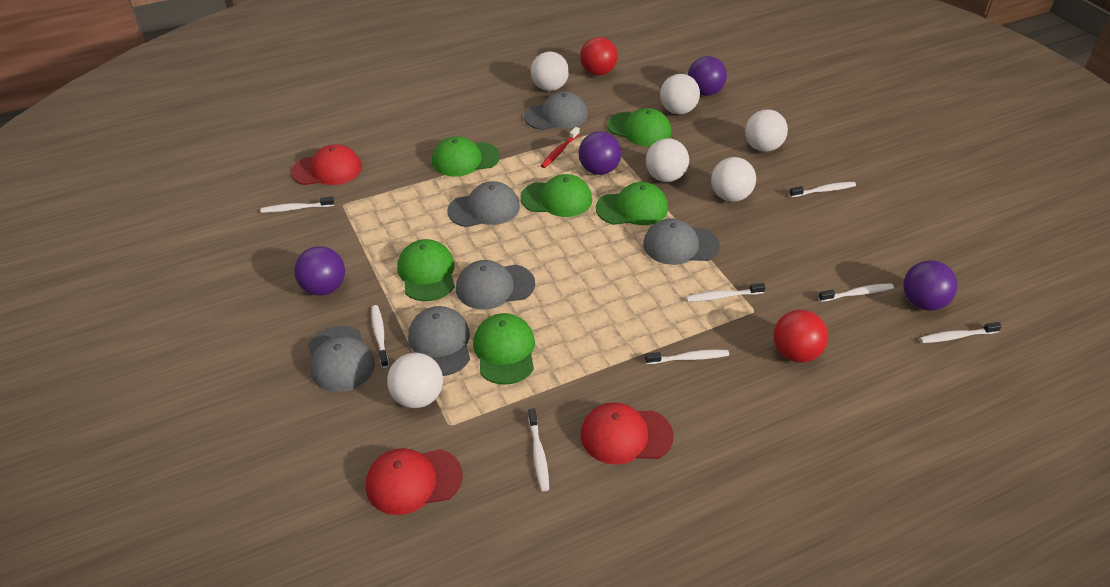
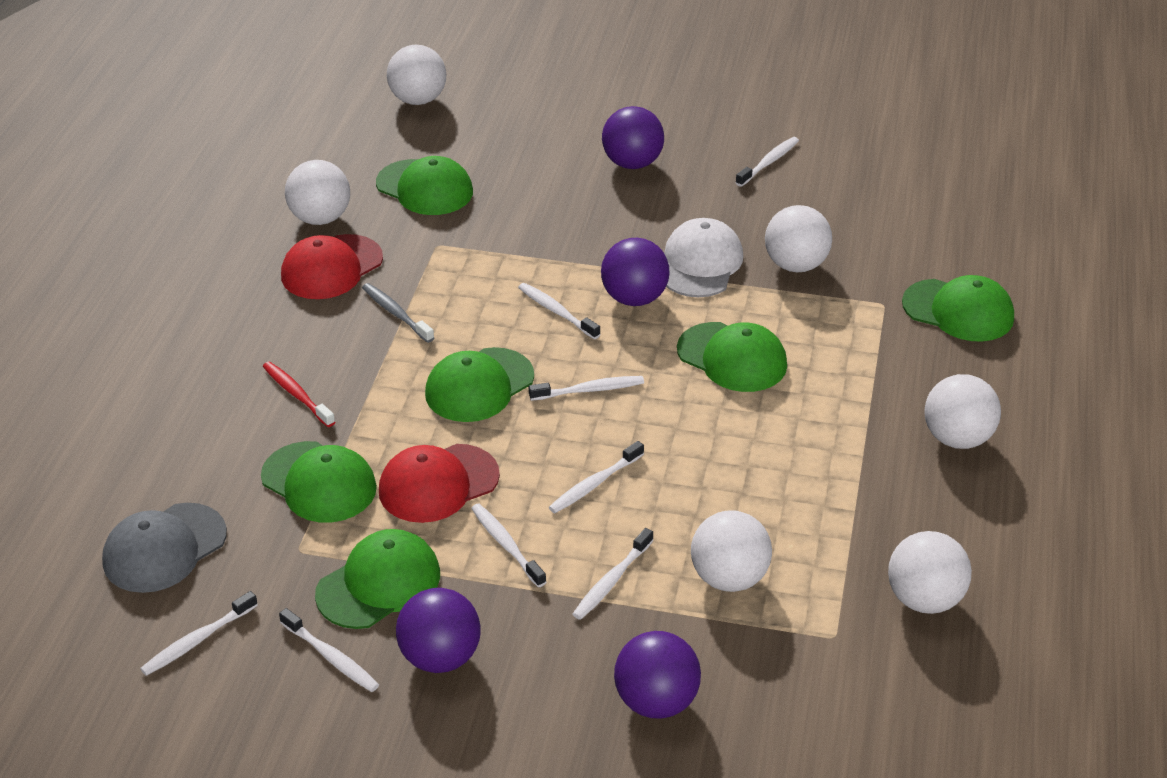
grey cap: 6 -> 1
grey toothbrush: 0 -> 1
red ball: 2 -> 0
red cap: 3 -> 2
white cap: 0 -> 1

